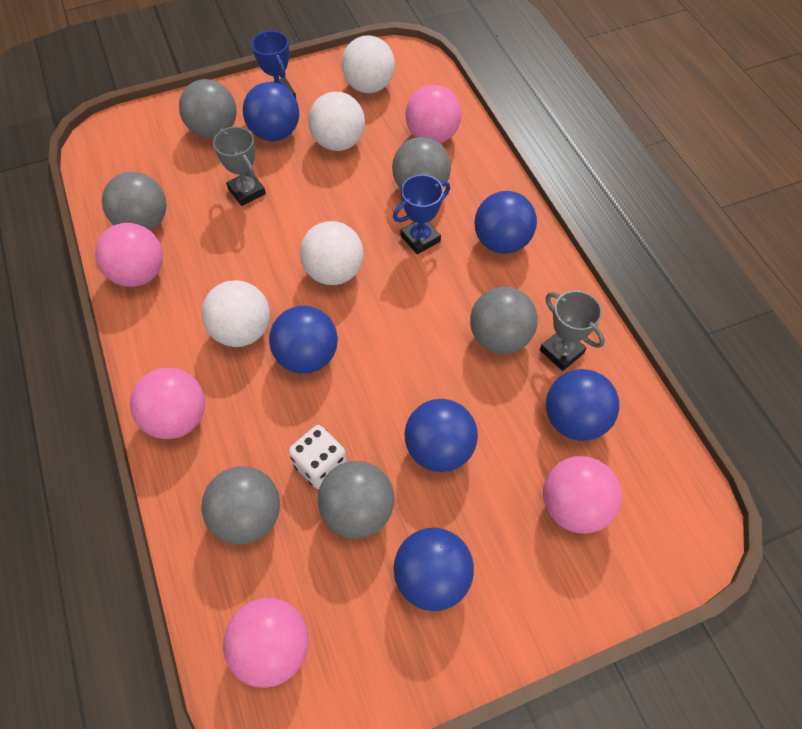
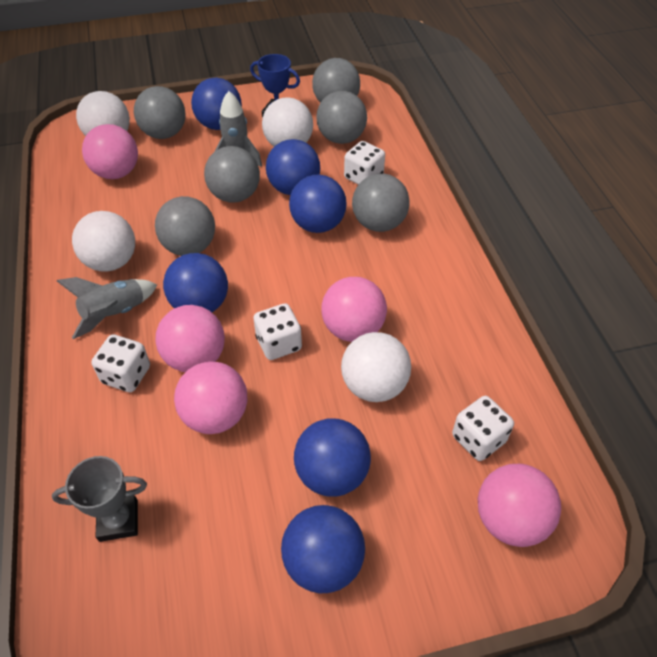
blue trophy: 2 -> 1
grey rocket: 0 -> 2
grey trophy: 2 -> 1
white dice: 1 -> 4

